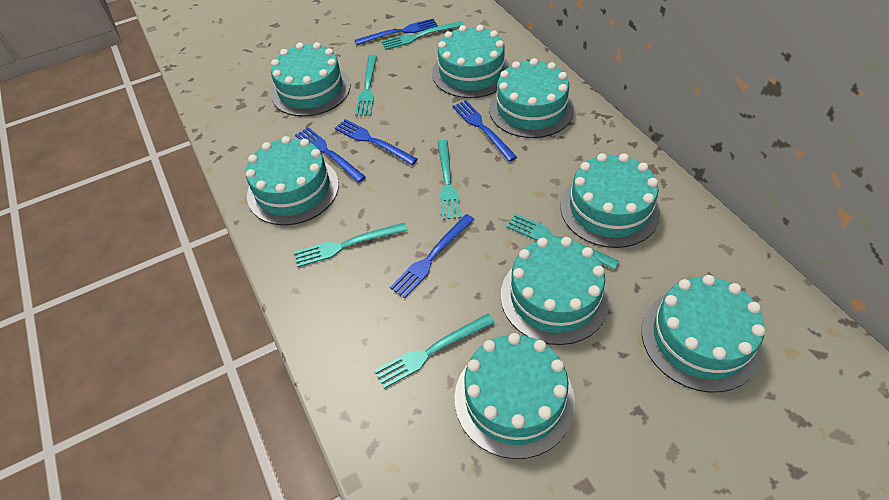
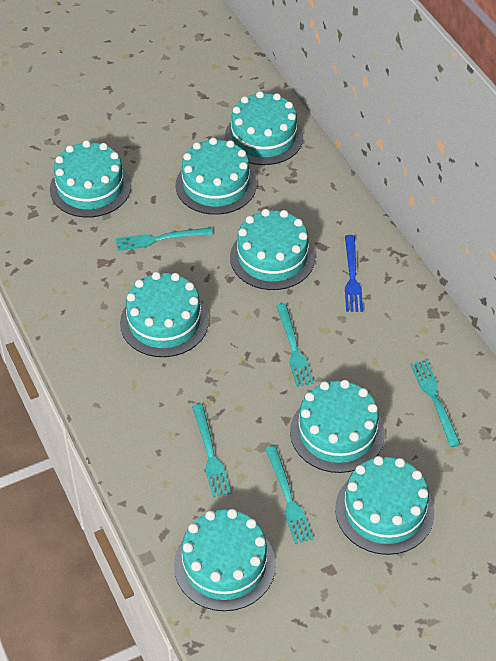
blue fork: 5 -> 1
turquoise fork: 6 -> 5

